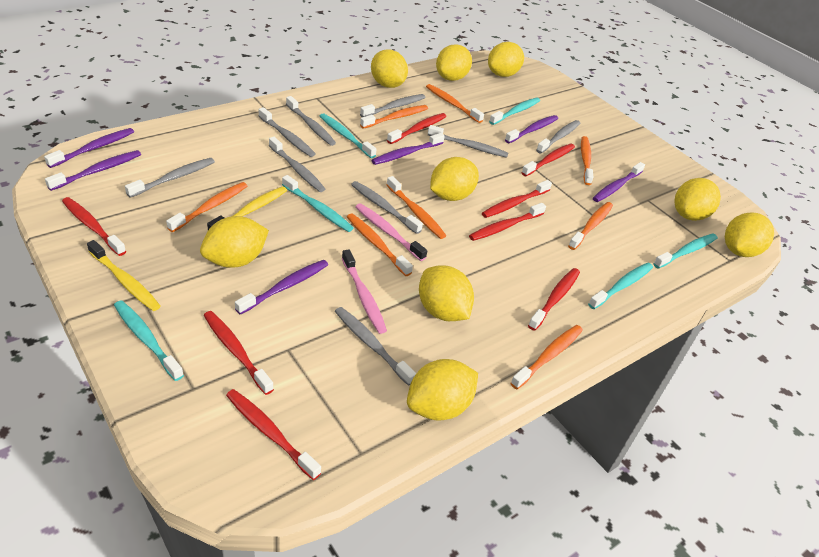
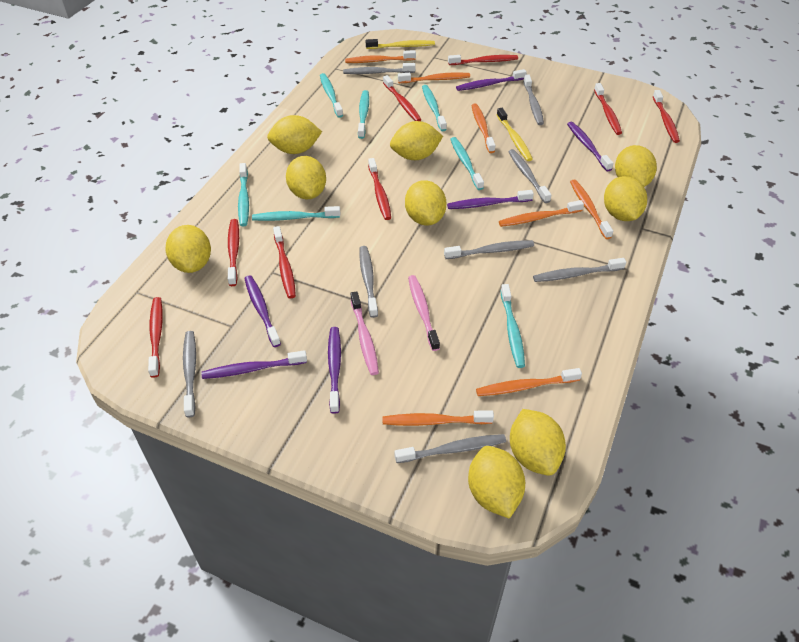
grey toothbrush: 9 -> 8
orange toothbrush: 8 -> 7
turquoise toothbrush: 6 -> 7

